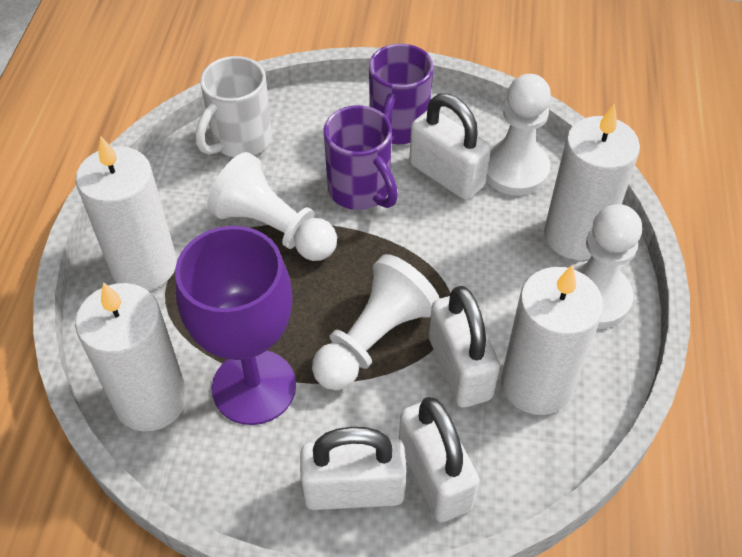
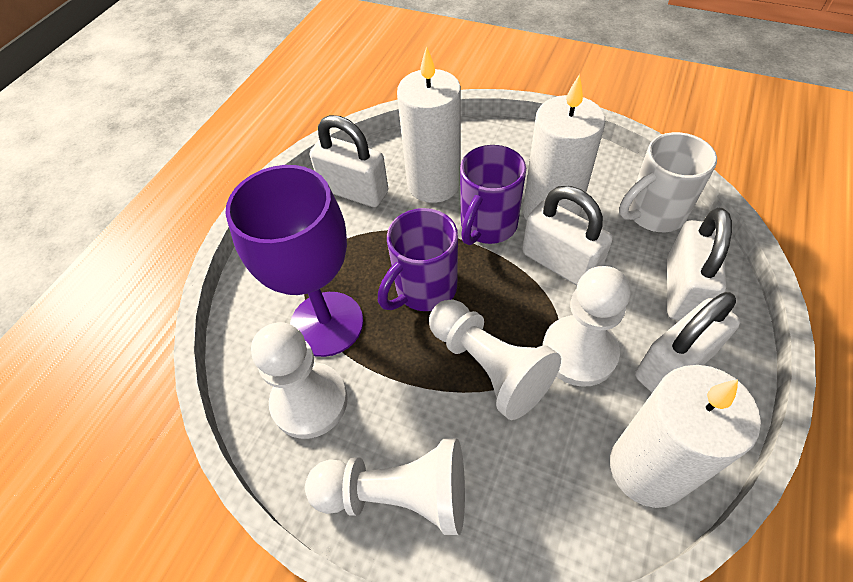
white candle: 4 -> 3

